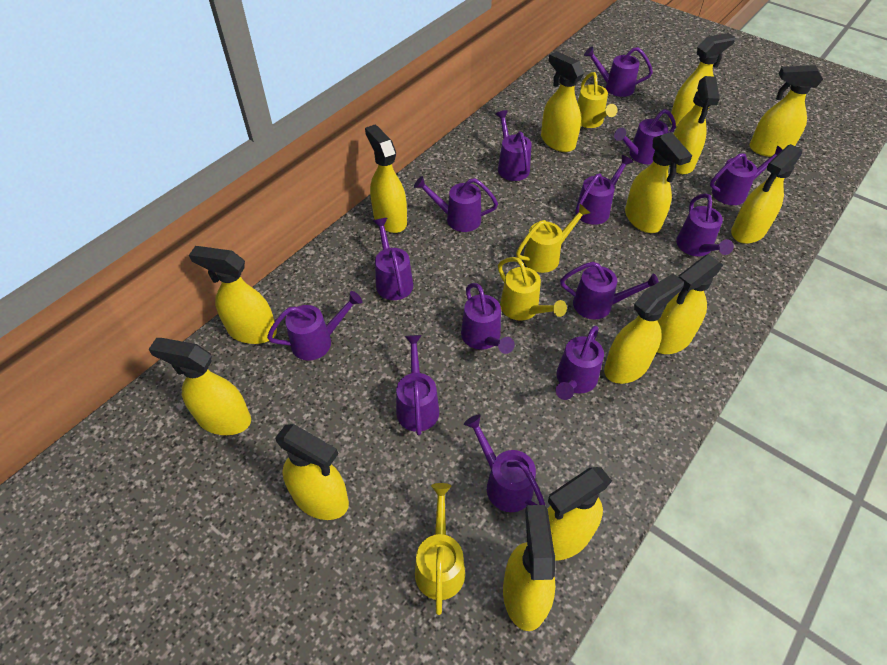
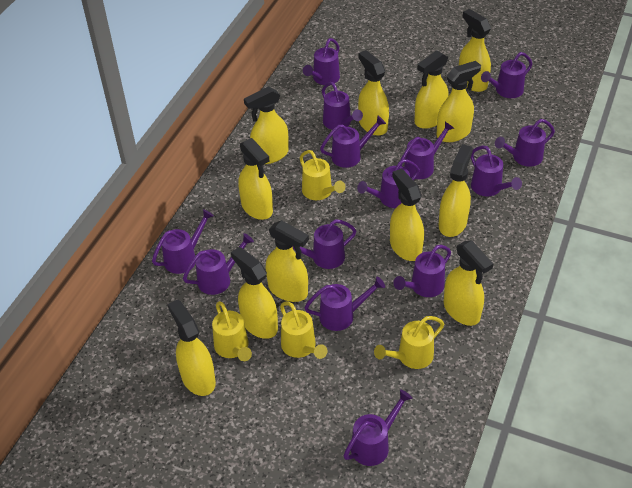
yellow spray bottle: 14 -> 12

